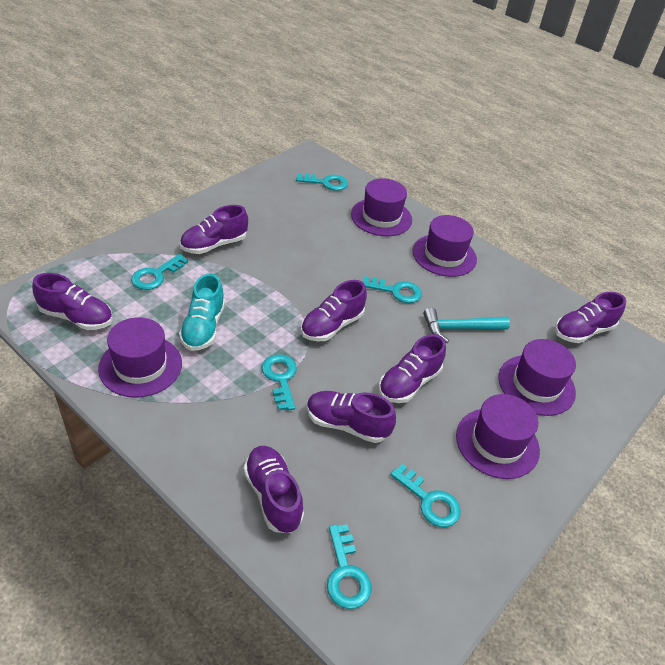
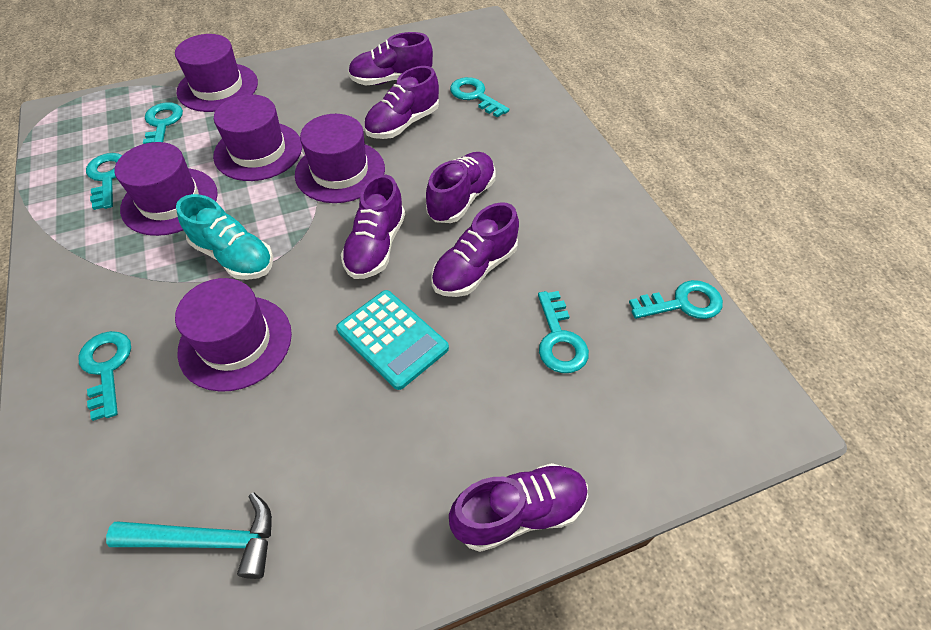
purple shoe: 7 -> 6
turquoise calculator: 0 -> 1

